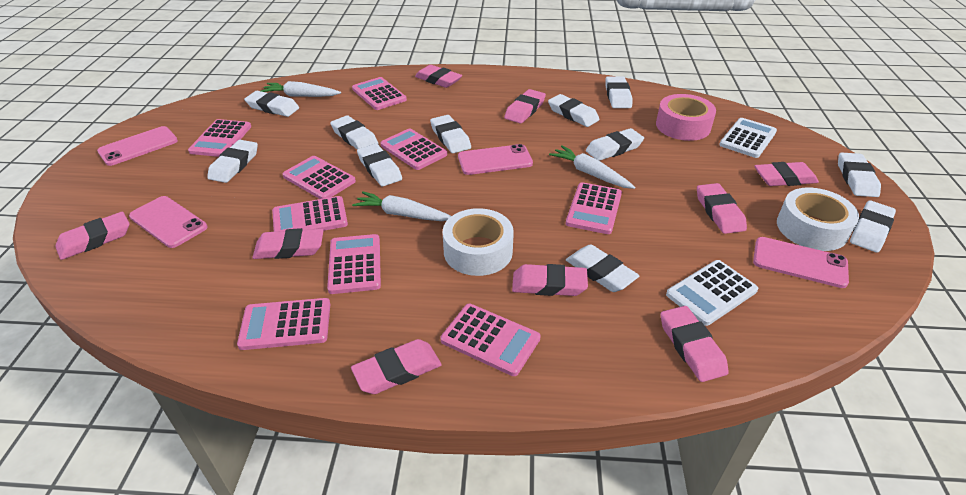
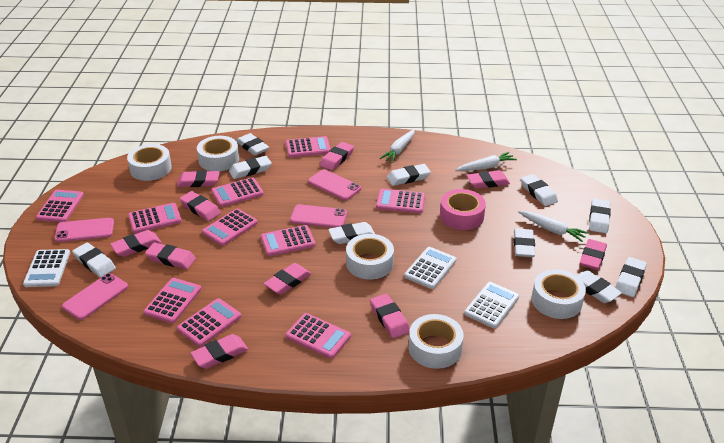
pink calculator: 9 -> 10
pink eraser: 9 -> 10
white calculator: 2 -> 3
white eraser: 11 -> 10
white tape: 2 -> 5

